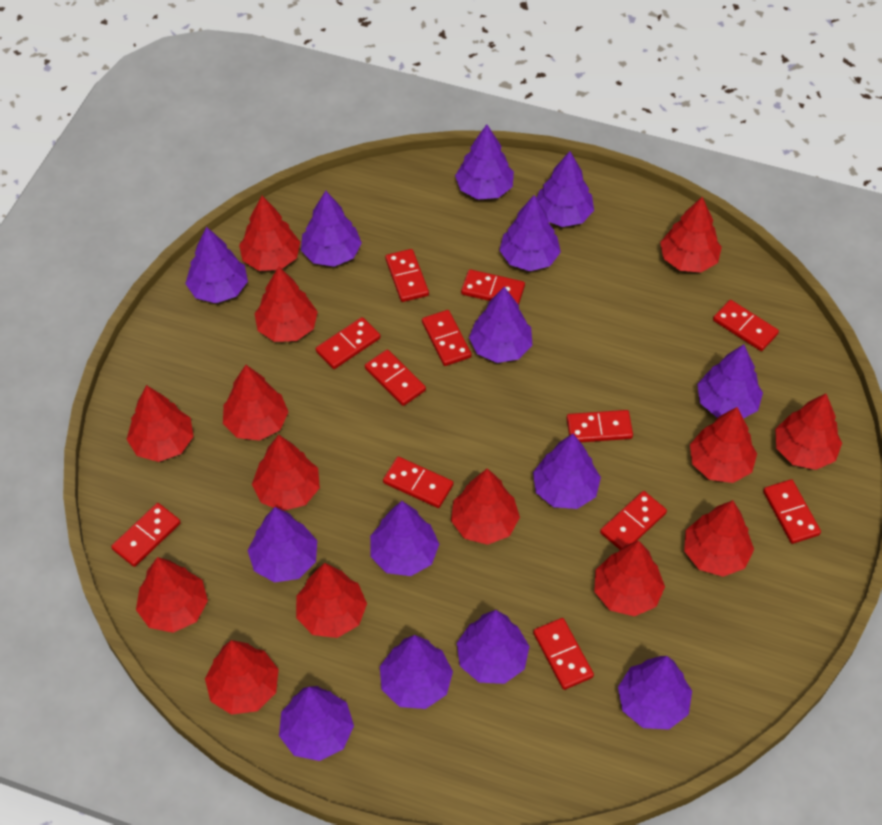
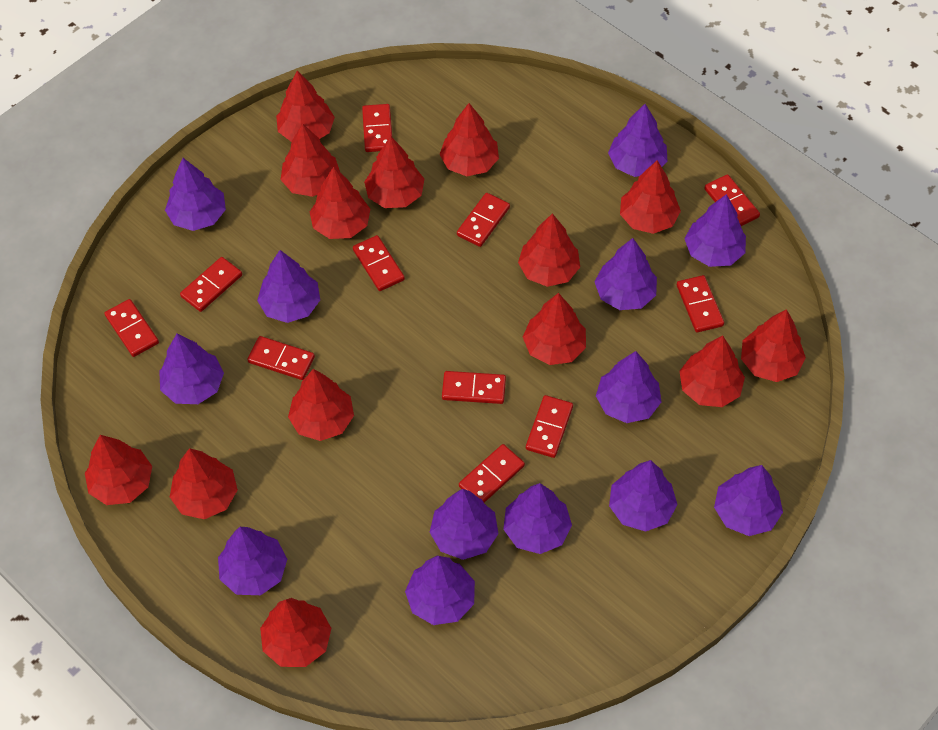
purple tree: 14 -> 13
red domino: 12 -> 11

